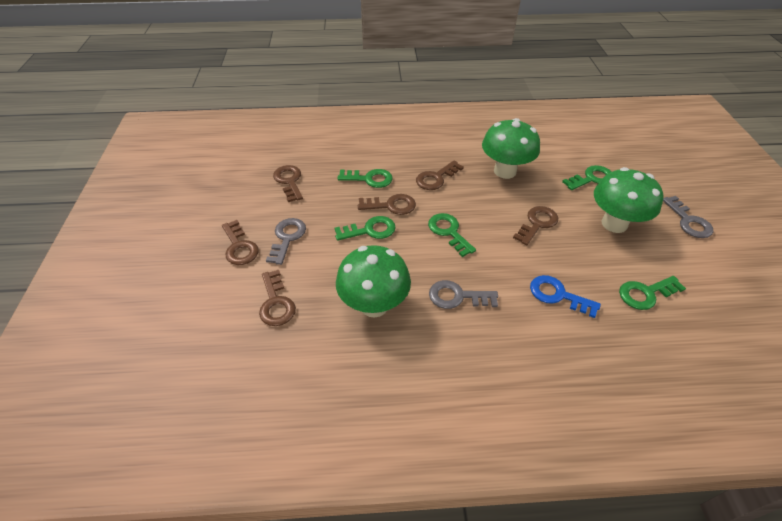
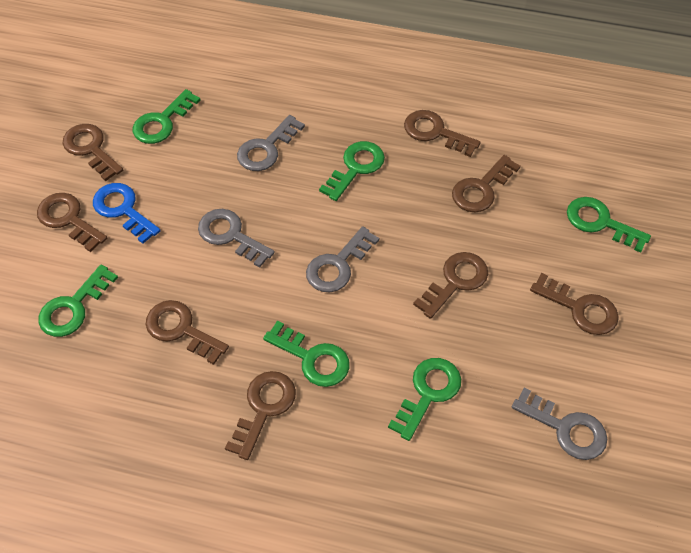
brown key: 6 -> 8
green key: 5 -> 6
green mushroom: 3 -> 0
grey key: 3 -> 4

